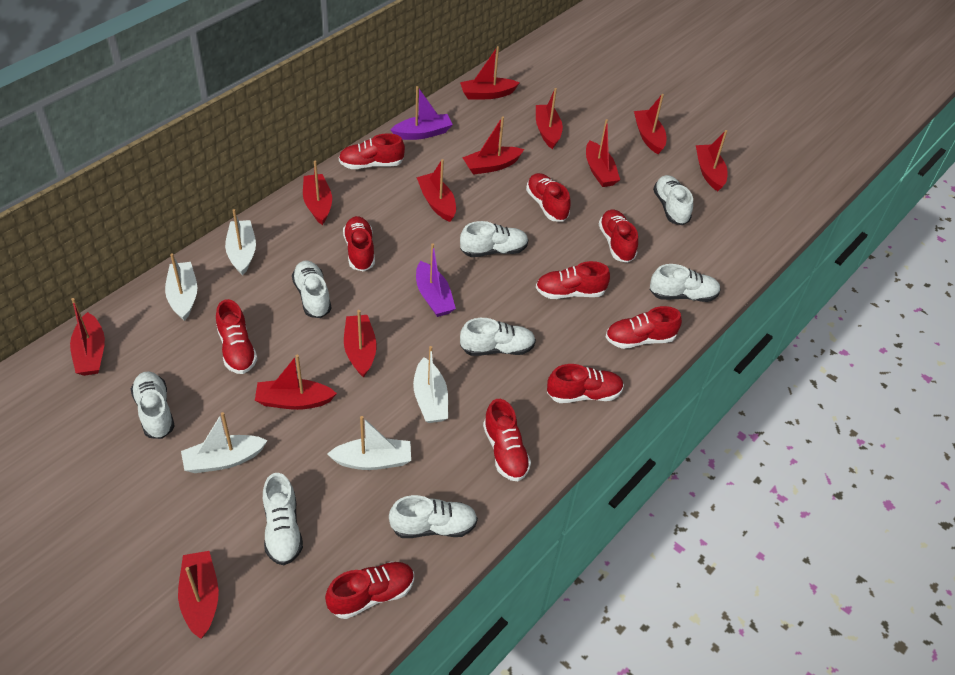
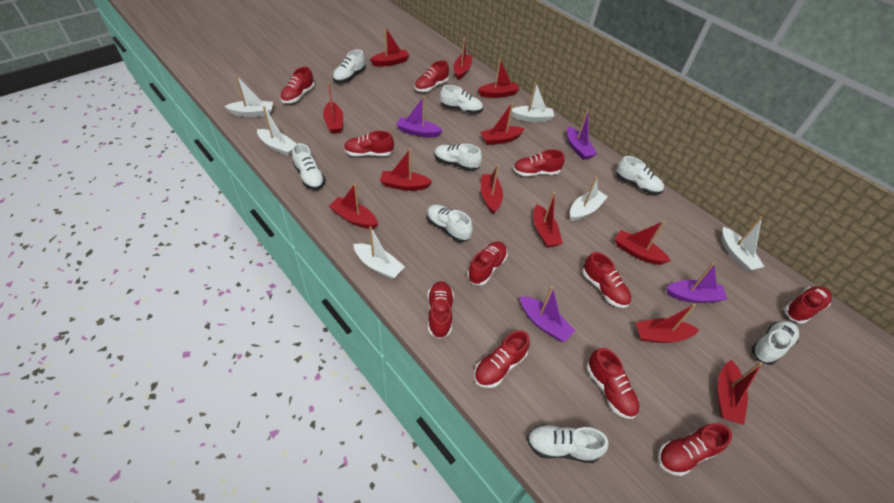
purple boat: 2 -> 4
red shoe: 10 -> 11
white boat: 5 -> 6

